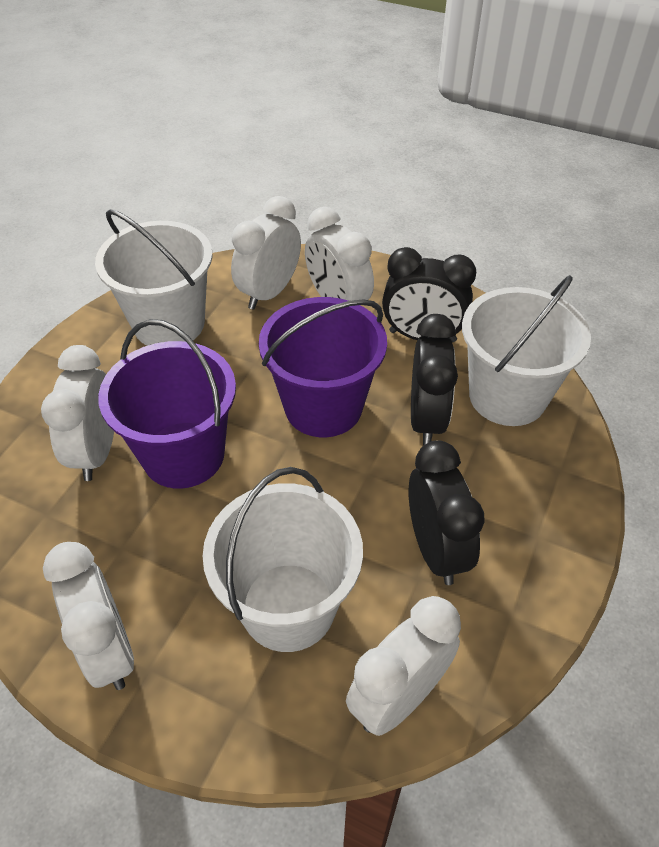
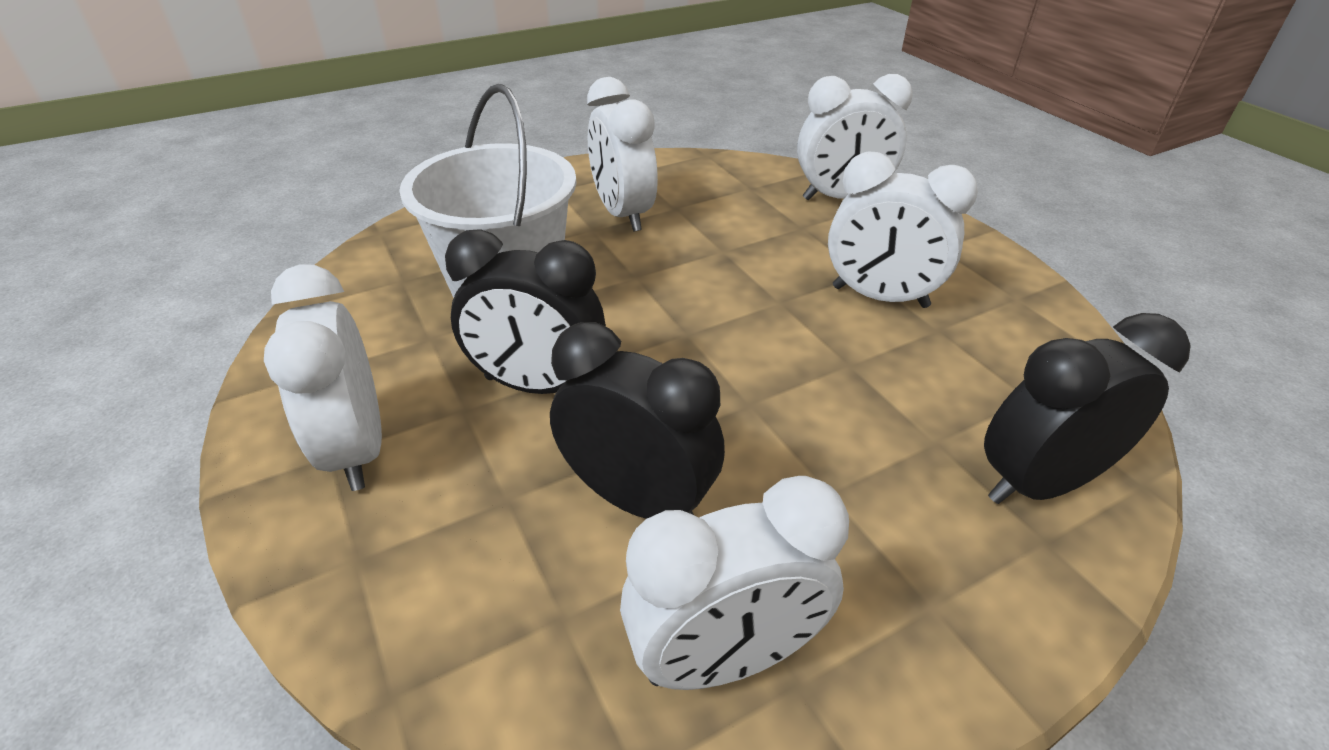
purple bucket: 2 -> 0
white bucket: 3 -> 1

